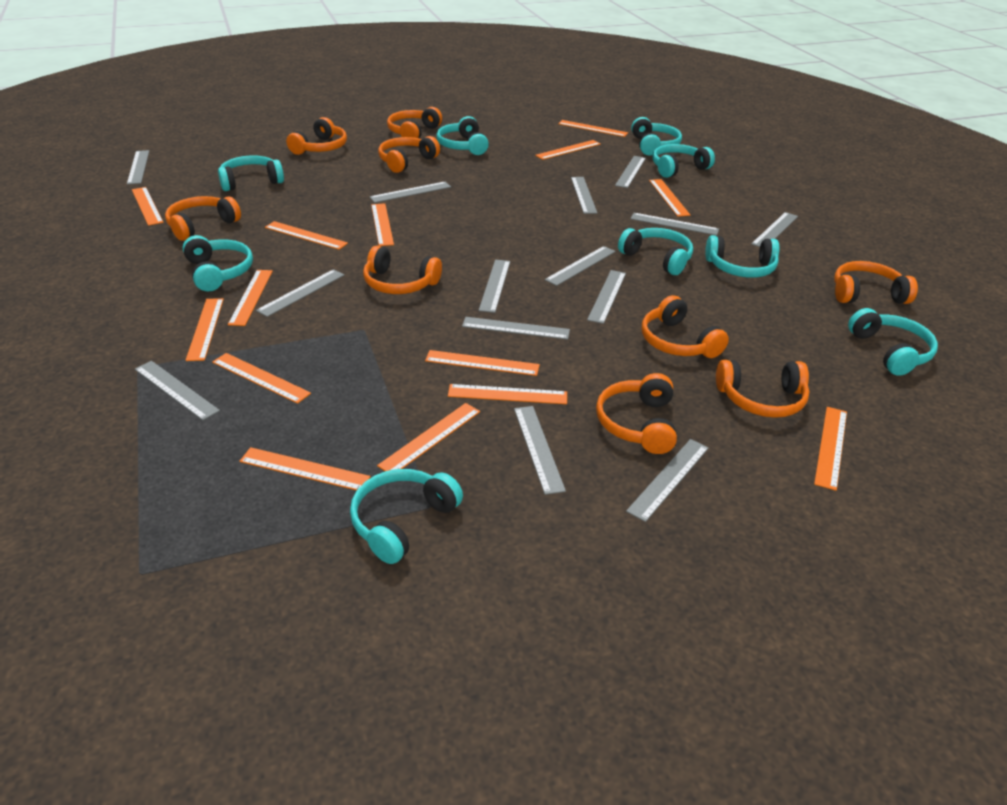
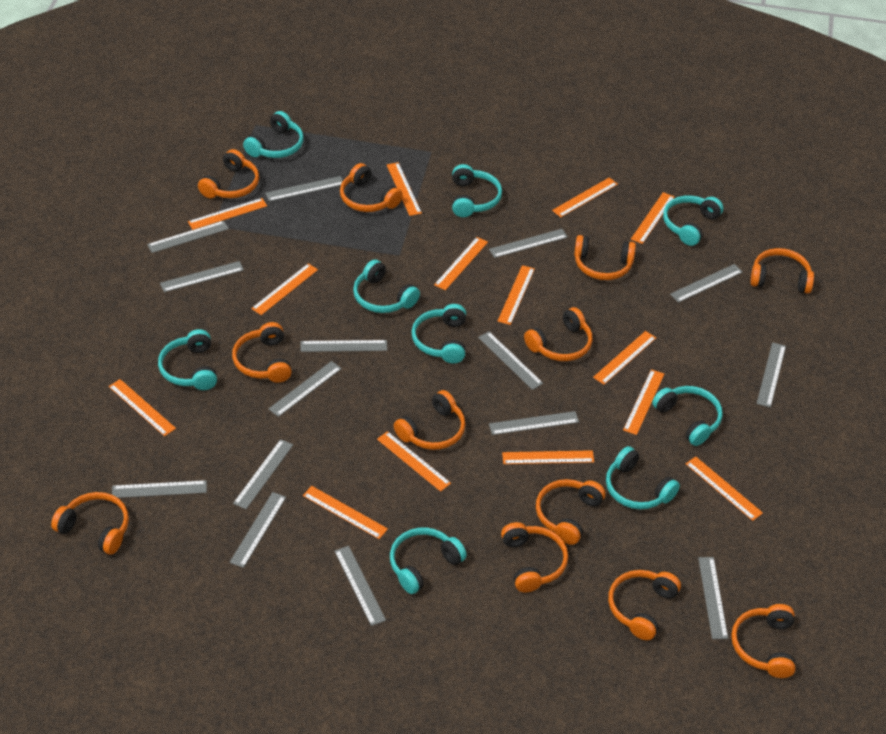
grey ruler: 14 -> 15
orange headphones: 9 -> 12

